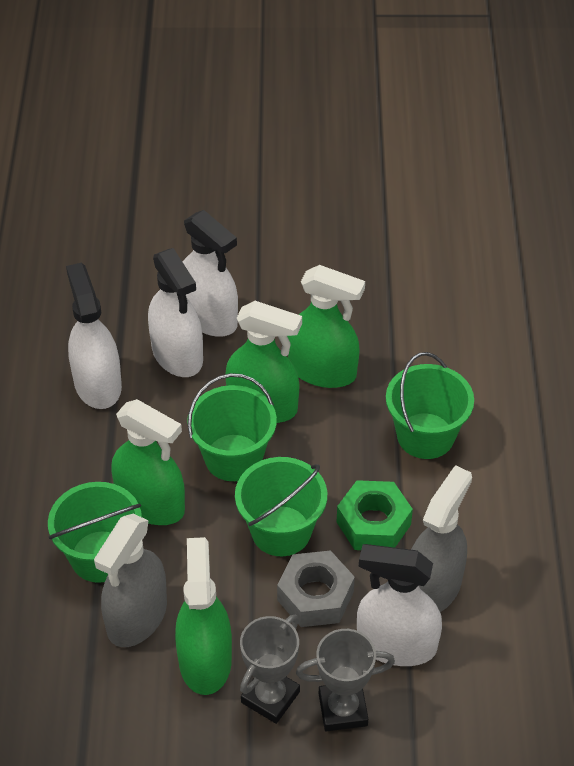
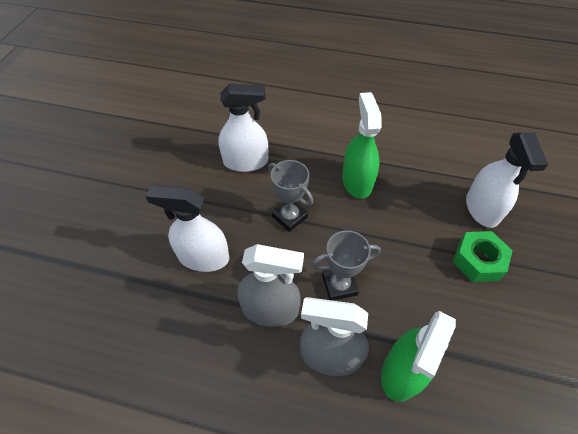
green bucket: 4 -> 0
green spray bottle: 4 -> 2
grey nut: 1 -> 0
white spray bottle: 4 -> 3

